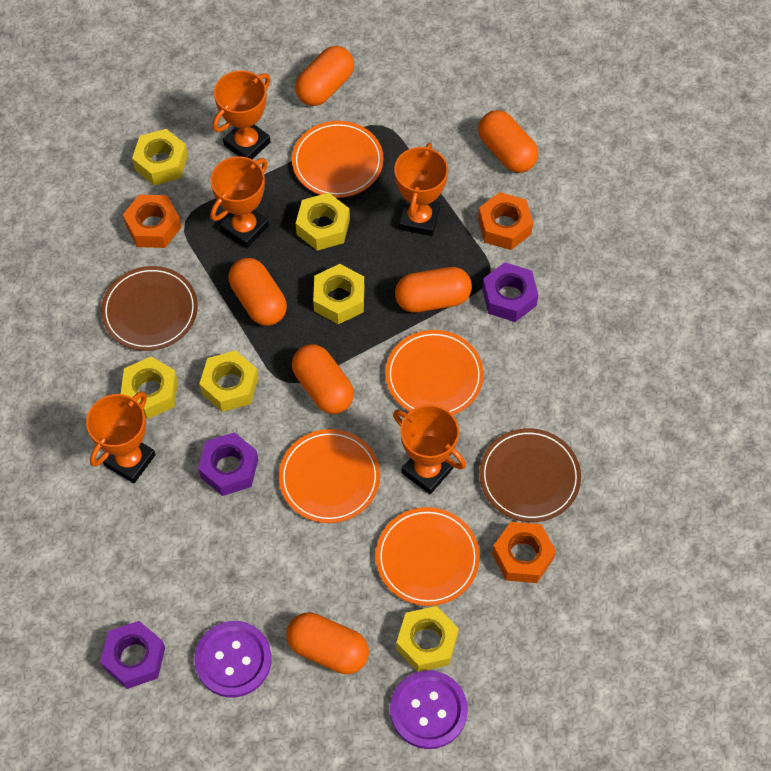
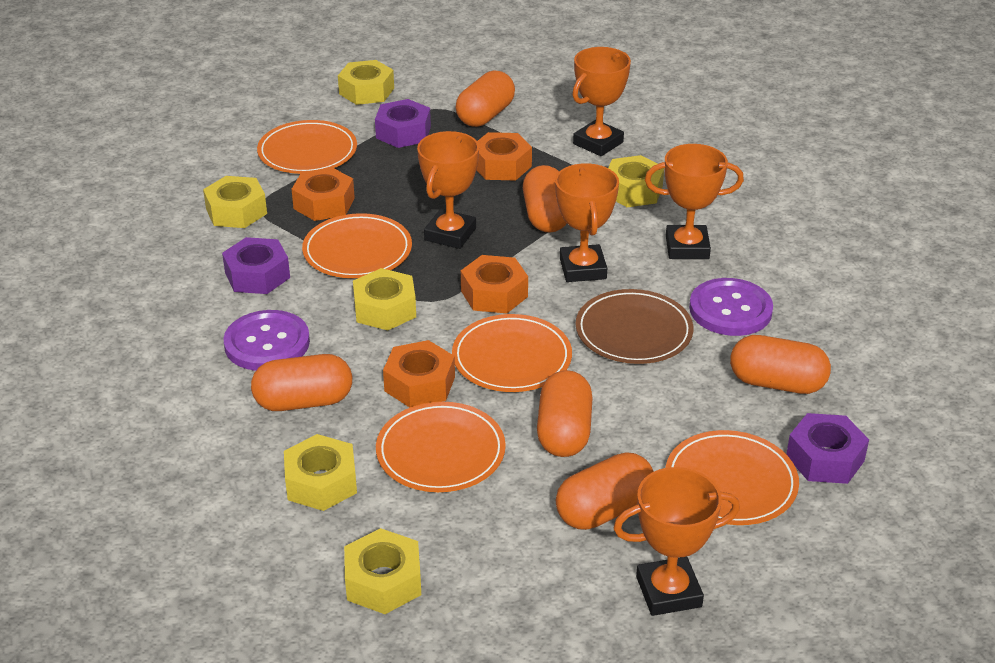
brown plate: 2 -> 1
orange nut: 3 -> 4
orange plate: 4 -> 5

